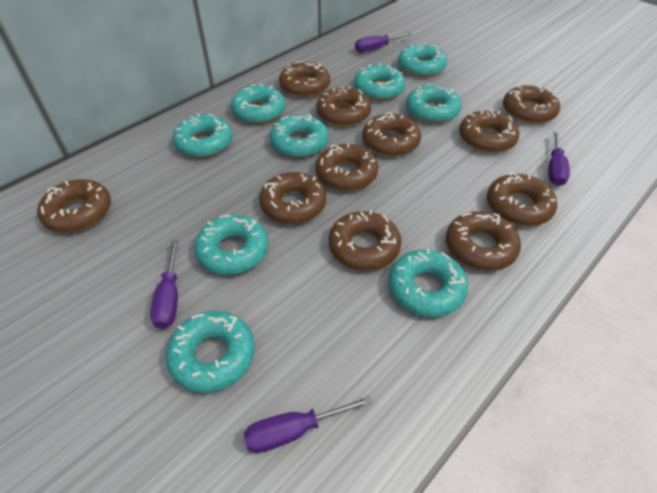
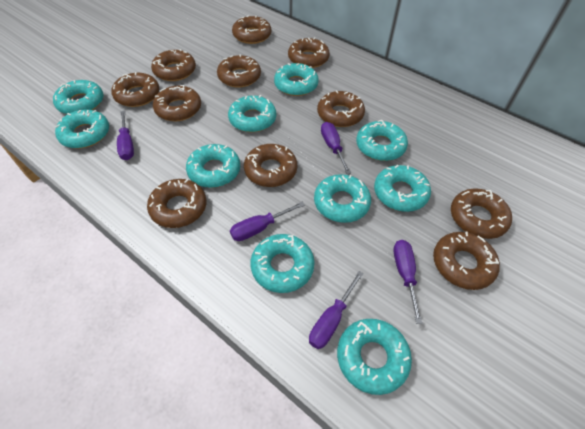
purple screwdriver: 4 -> 5
turquoise donut: 9 -> 10

